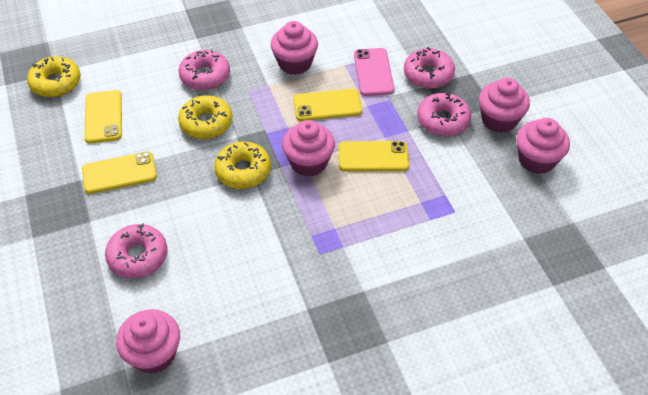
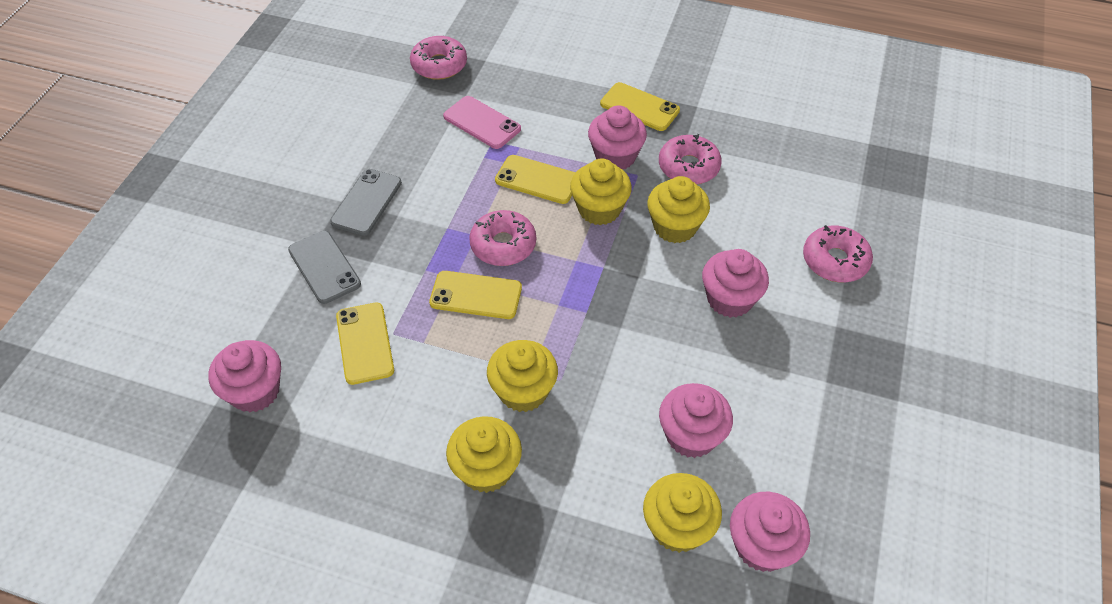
grey phone: 0 -> 2
yellow cupcake: 0 -> 5
yellow donut: 3 -> 0

